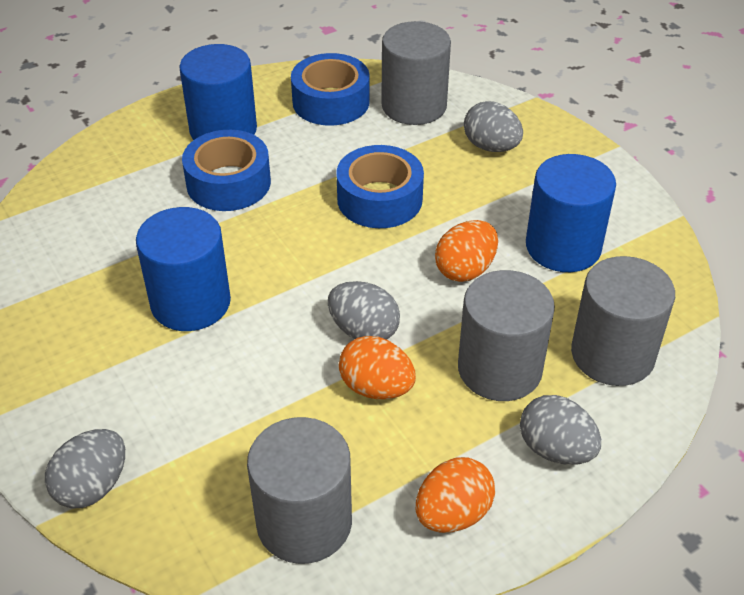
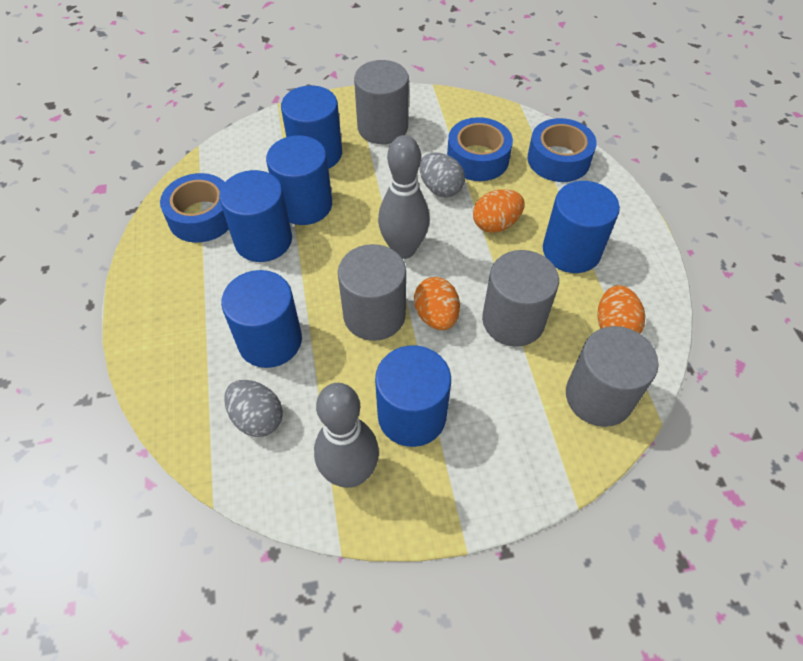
blue cylinder: 3 -> 6
grey bowling pin: 0 -> 2
grey egg: 4 -> 2

